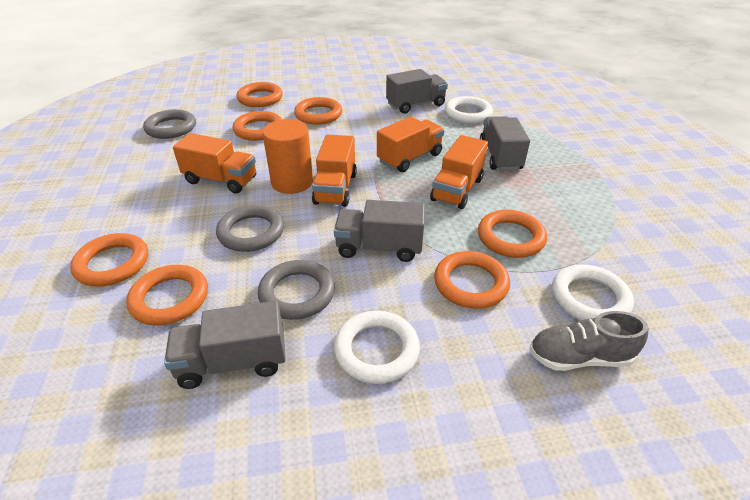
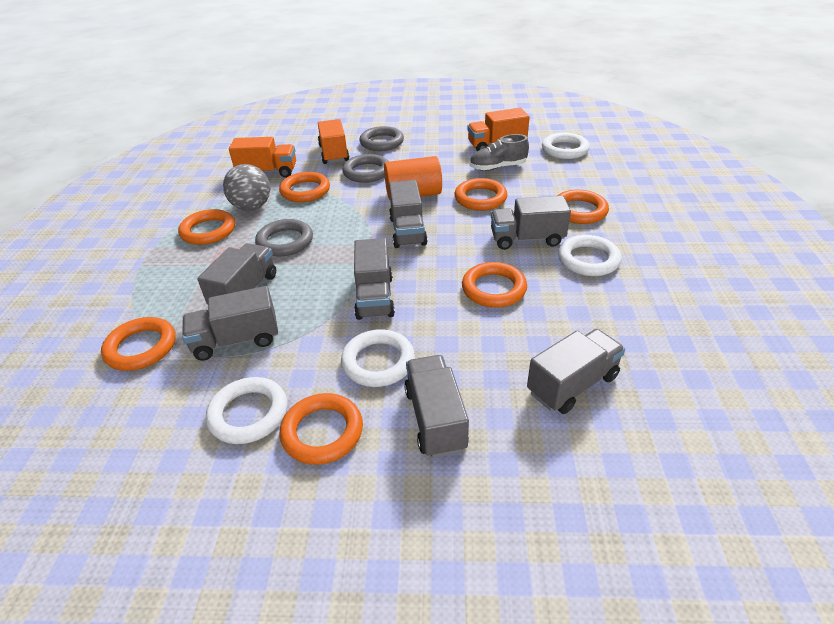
grey ball: 0 -> 1
grey truck: 4 -> 7
orange truck: 4 -> 3
white ring: 3 -> 4

